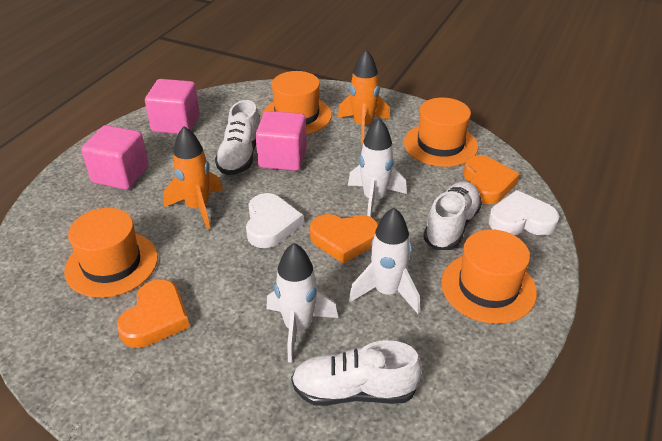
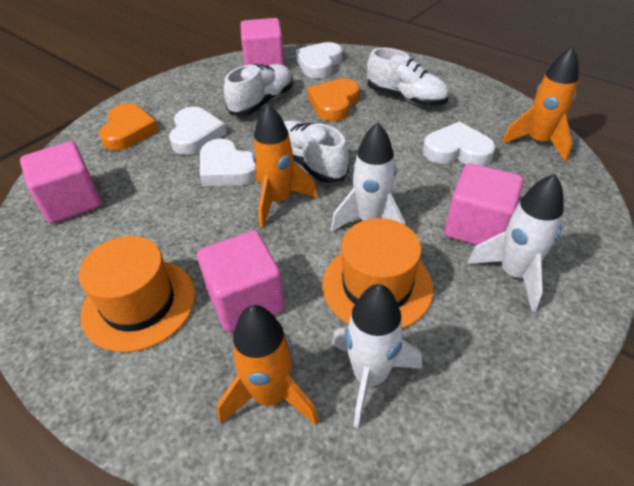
orange hat: 4 -> 2
orange heart: 3 -> 2
orange rocket: 2 -> 3
pink cube: 3 -> 4
white heart: 2 -> 4

